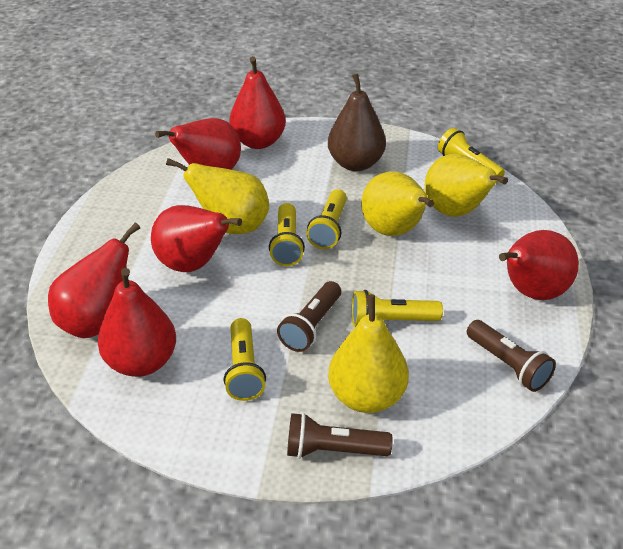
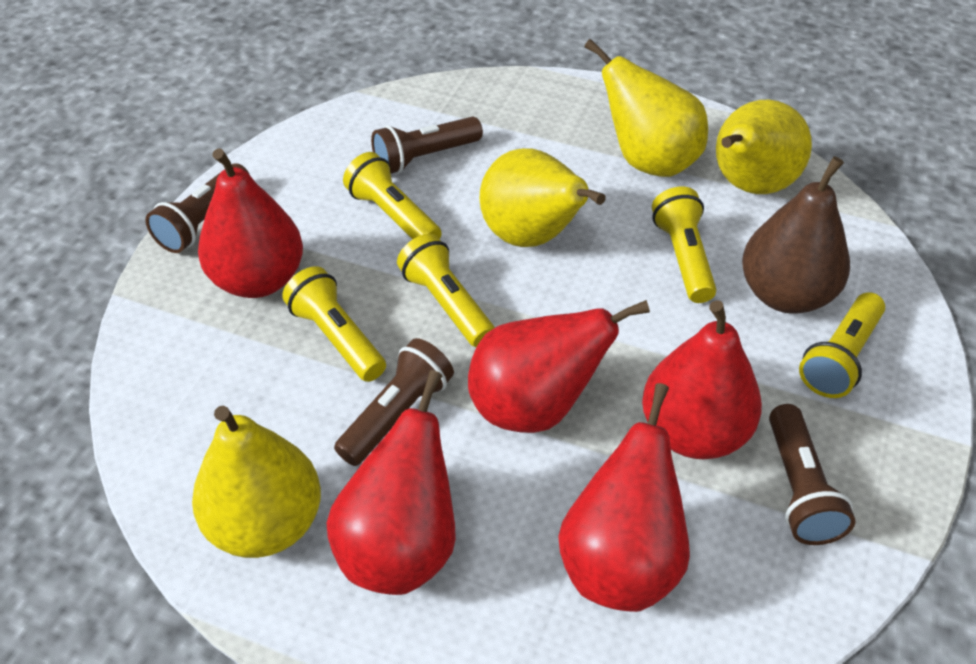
brown flashlight: 3 -> 4
red pear: 6 -> 5

